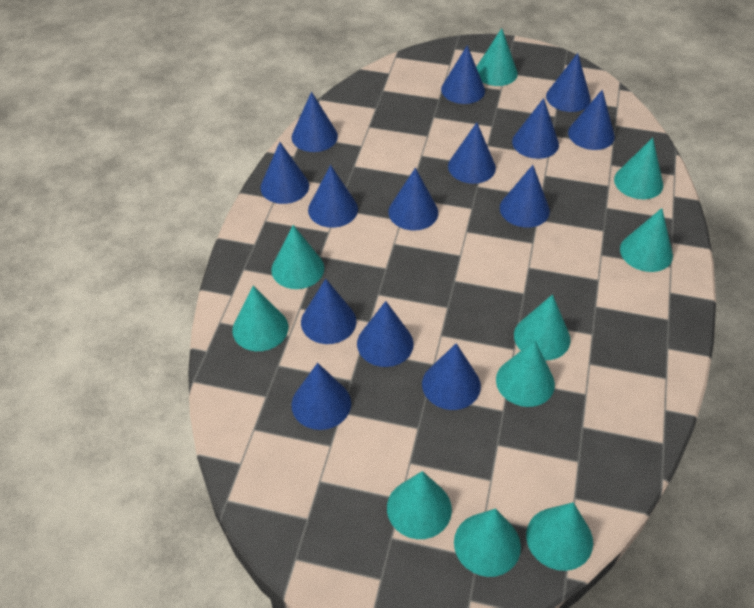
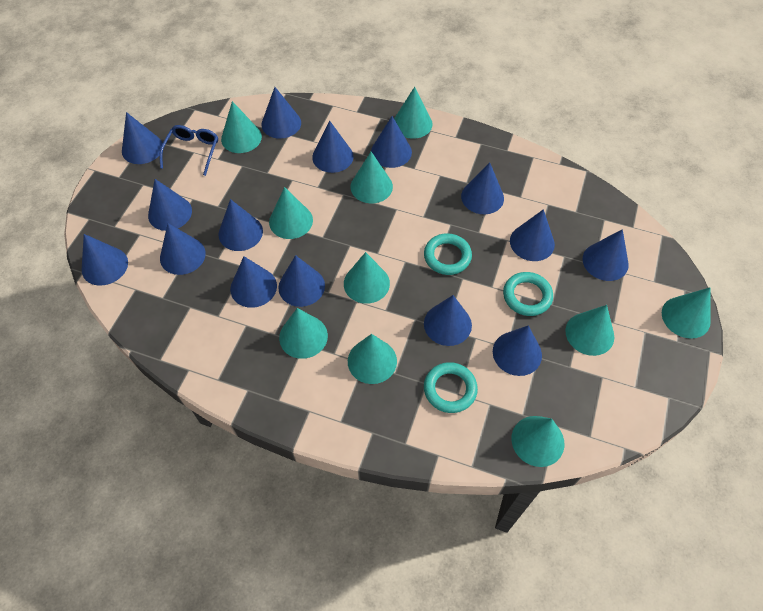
blue cone: 14 -> 15
blue glasses: 0 -> 1
turquoise ring: 0 -> 3

